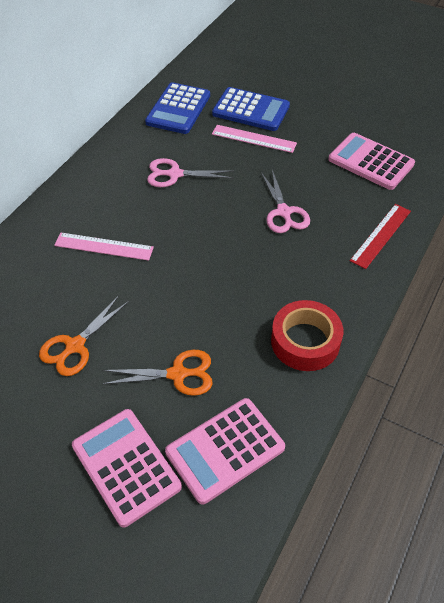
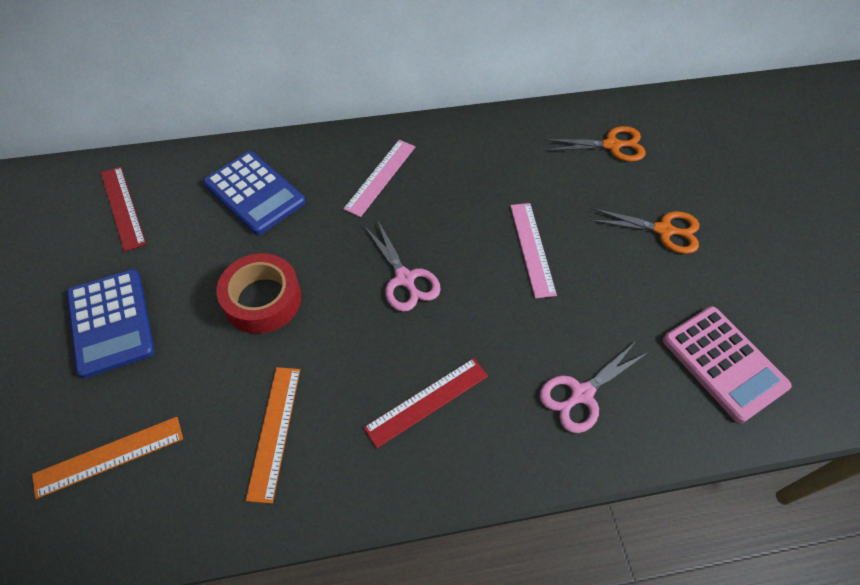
orange ruler: 0 -> 2
pink calculator: 3 -> 1
red ruler: 1 -> 2

